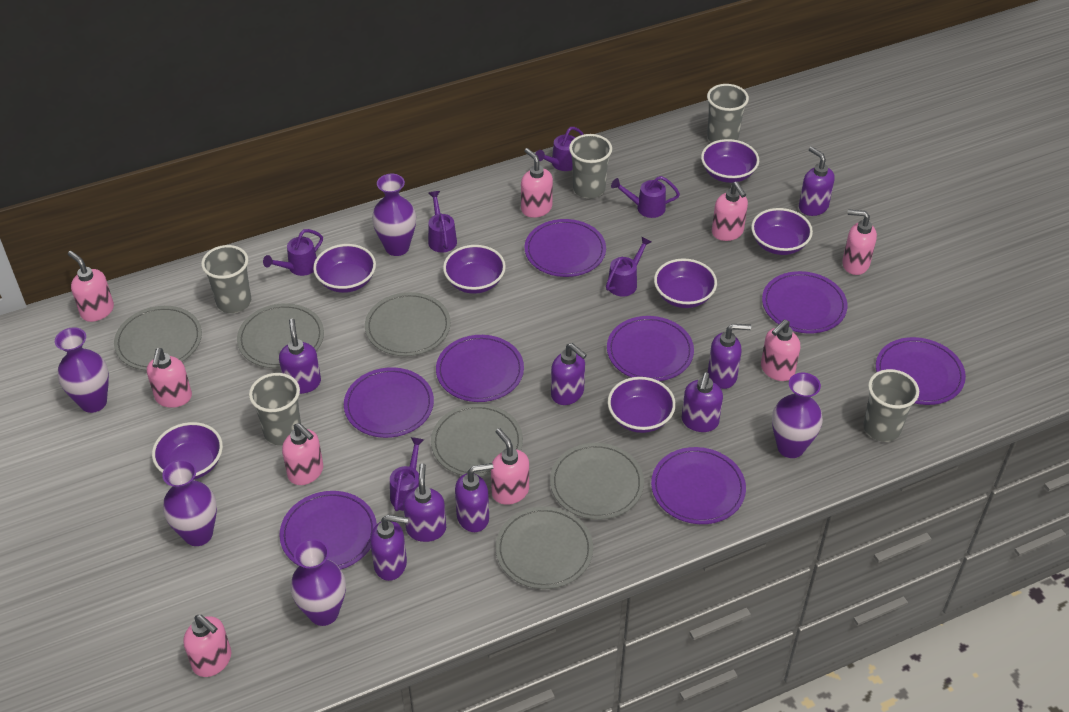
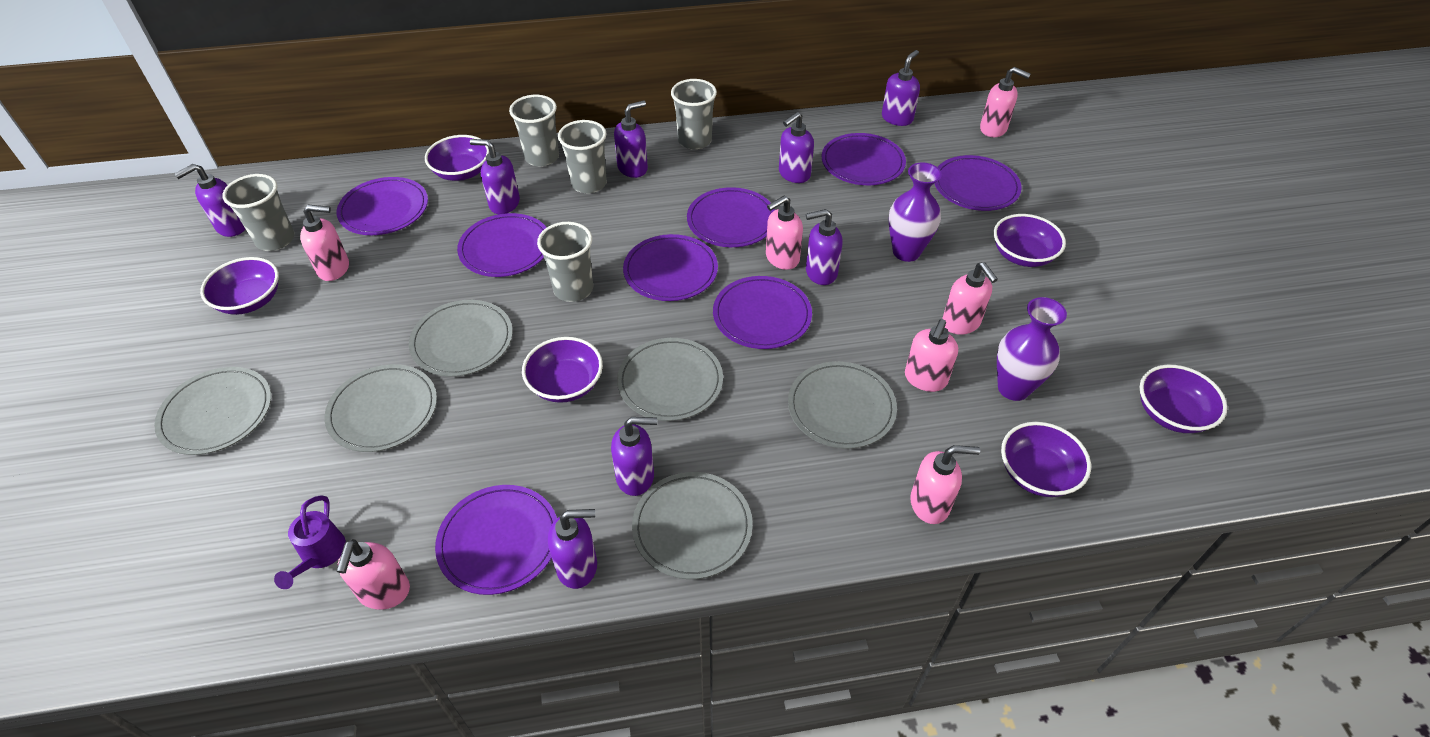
pink soap dispenser: 9 -> 7
purple bowl: 7 -> 6
purple vase: 5 -> 2
purple watering can: 6 -> 1

